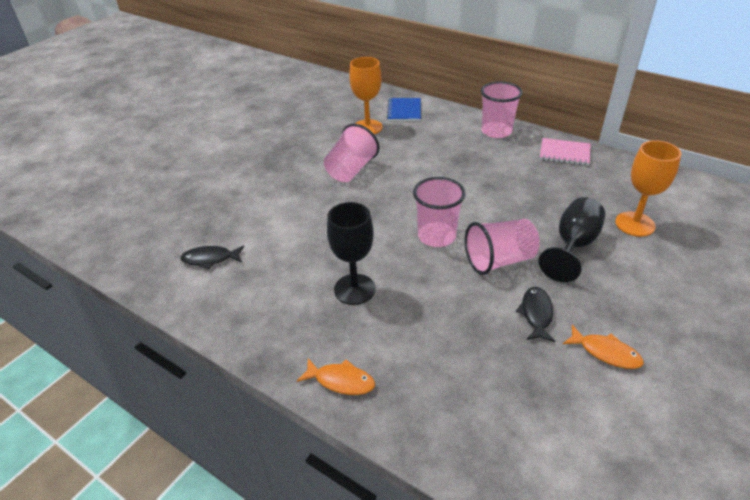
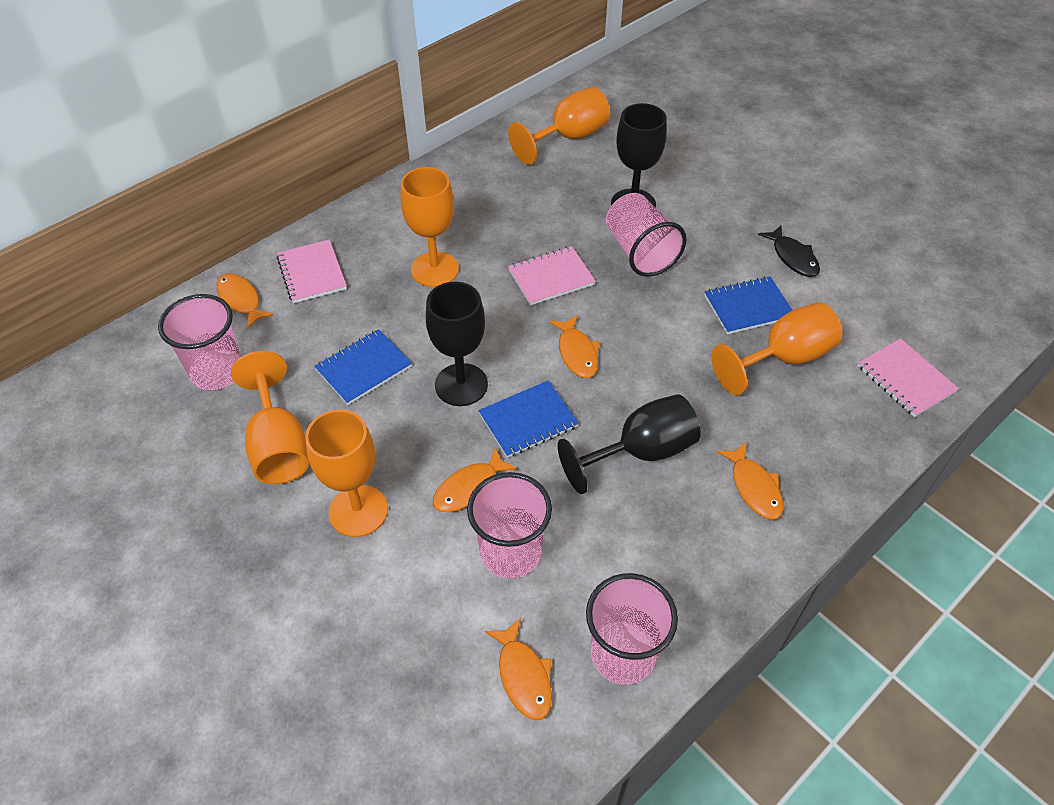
black fish: 2 -> 1
black goblet: 2 -> 3
blue notebook: 1 -> 3
orange fish: 2 -> 5
orange goblet: 2 -> 5
pink notebook: 1 -> 3

